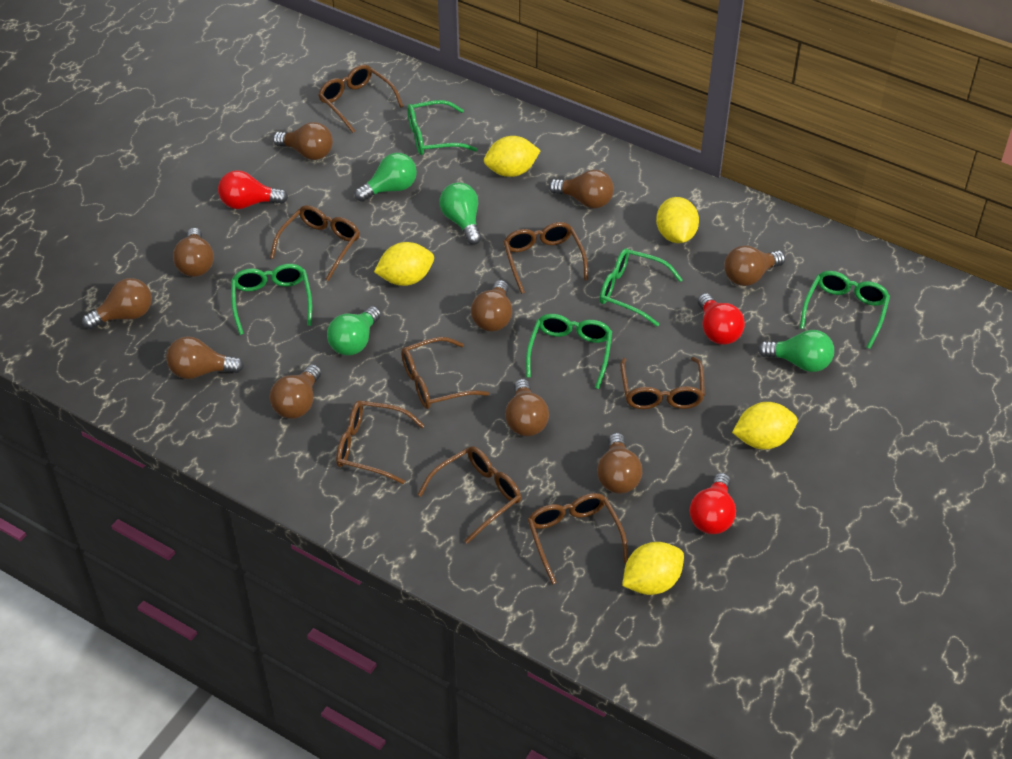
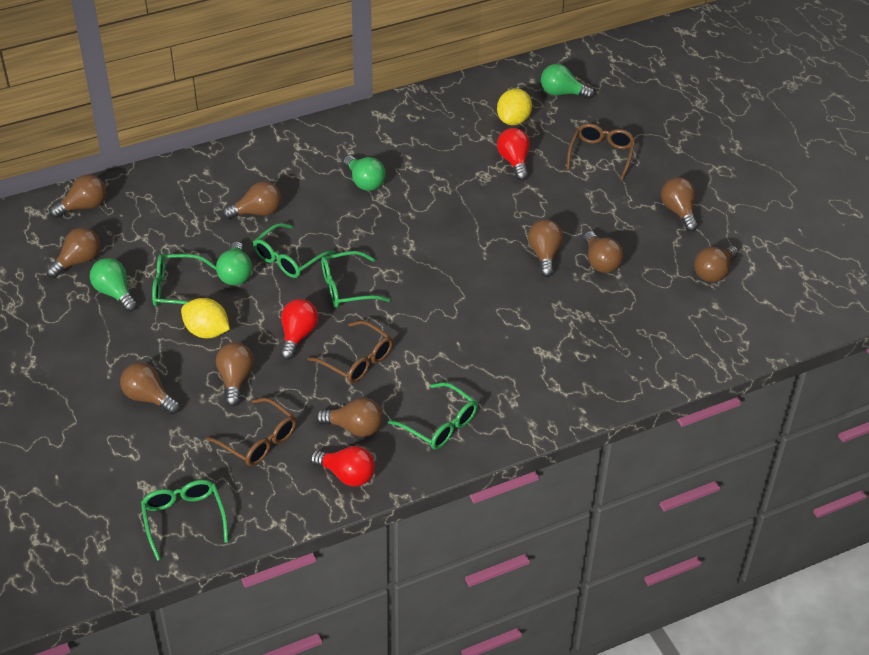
brown glasses: 8 -> 3
yellow lemon: 5 -> 2

